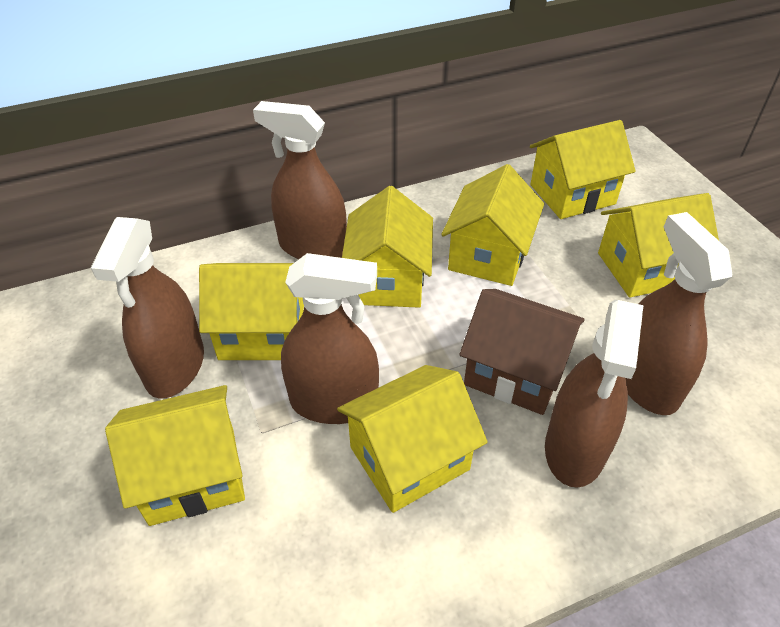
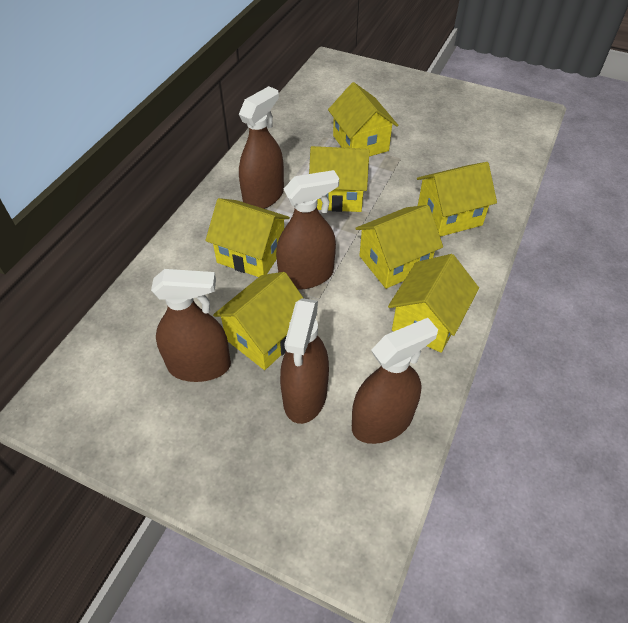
brown house: 1 -> 0

